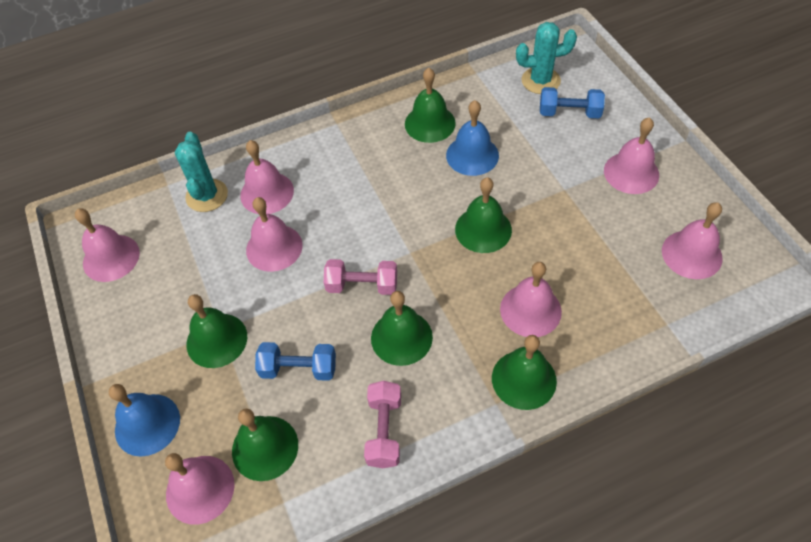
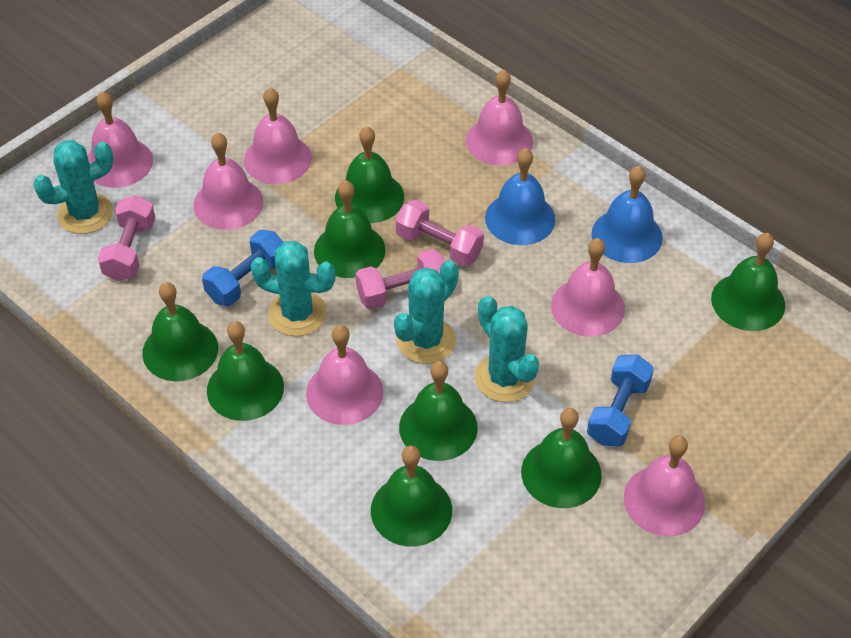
green bell: 6 -> 8
pink dumbbell: 2 -> 3
turquoise cactus: 2 -> 4

